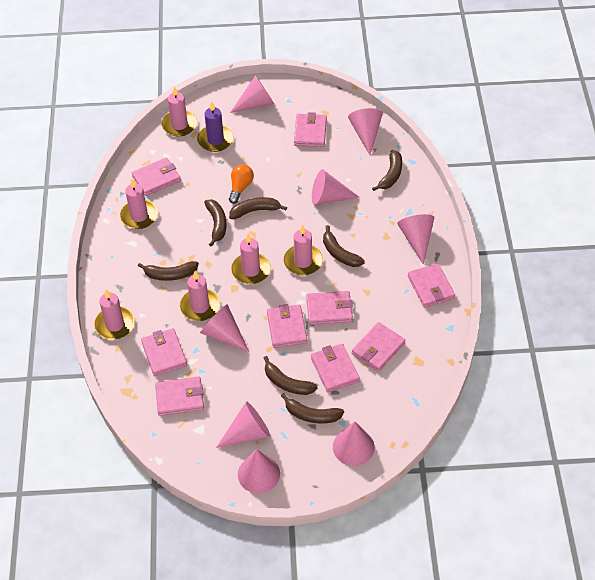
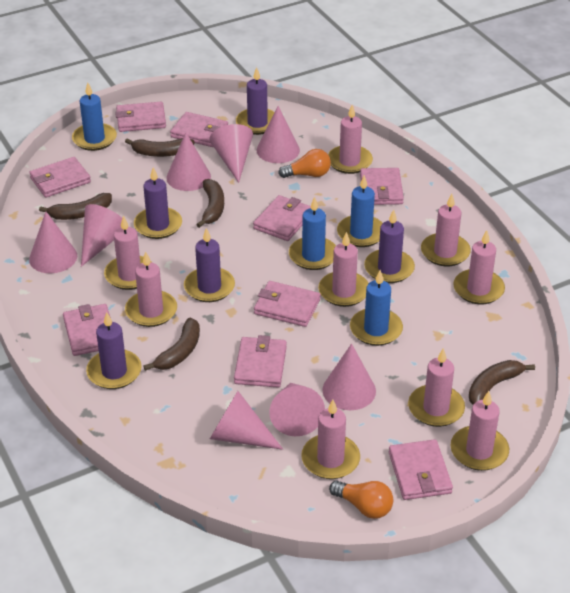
blue candle: 0 -> 4
brown banana: 7 -> 5
orange light bulb: 1 -> 2
pink candle: 6 -> 9
purple candle: 1 -> 5

